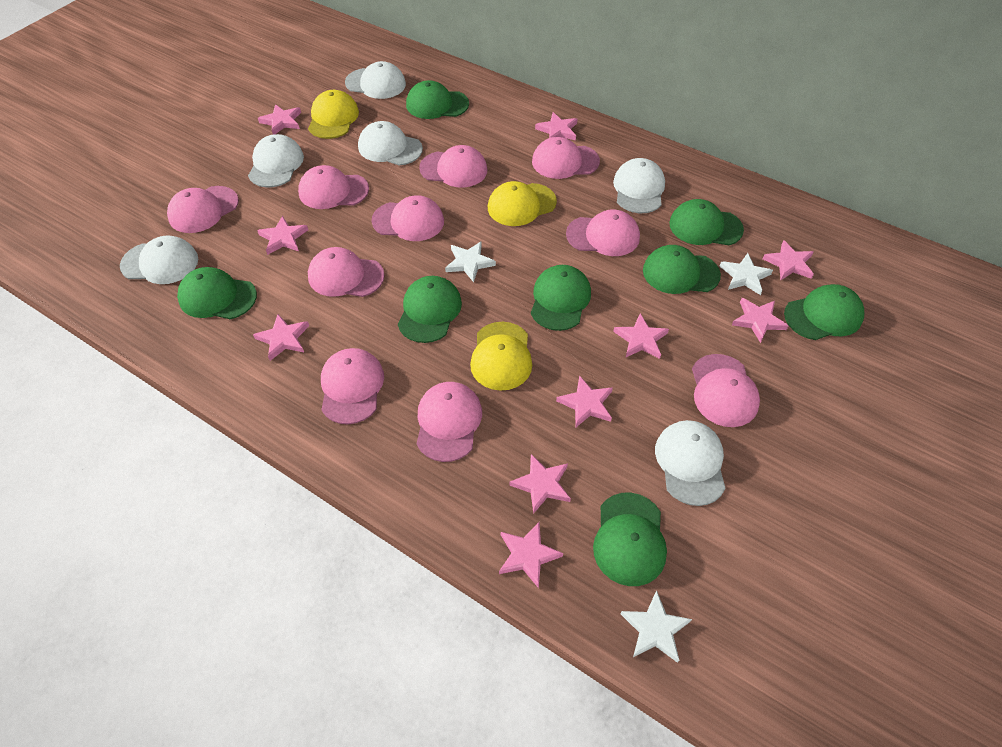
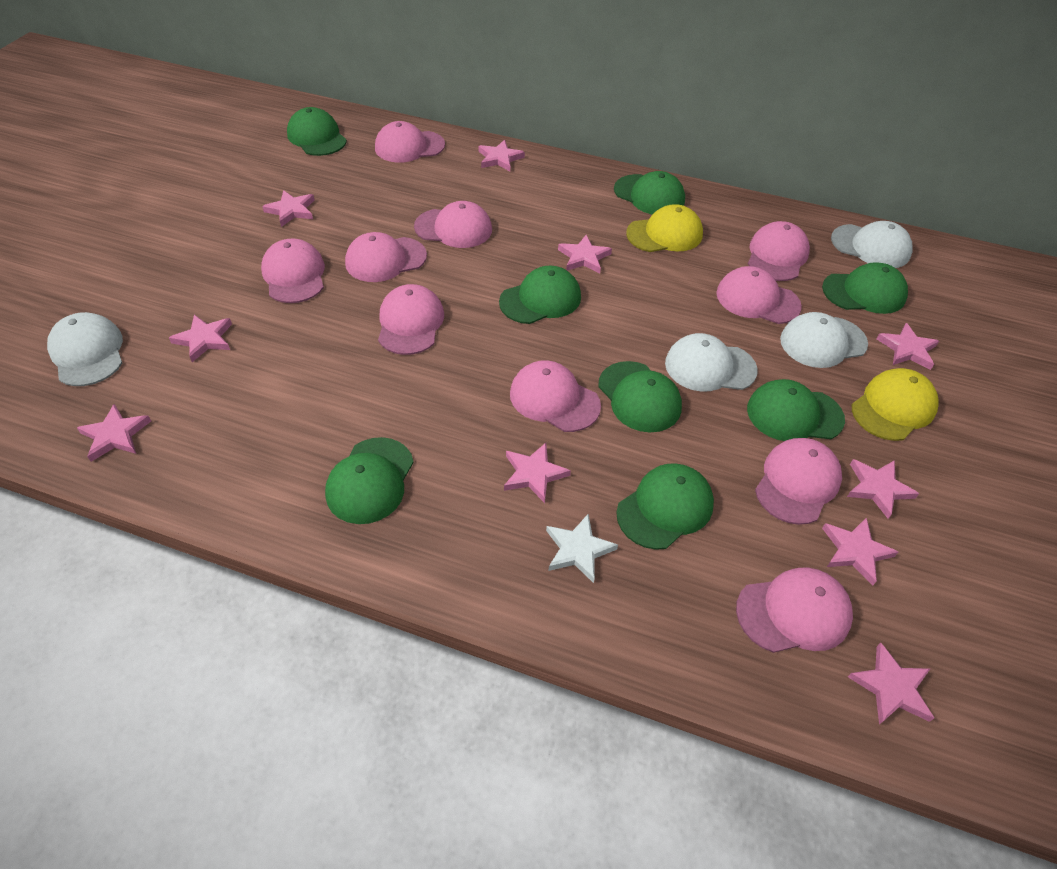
white cap: 6 -> 4
white star: 3 -> 1
yellow cap: 3 -> 2

